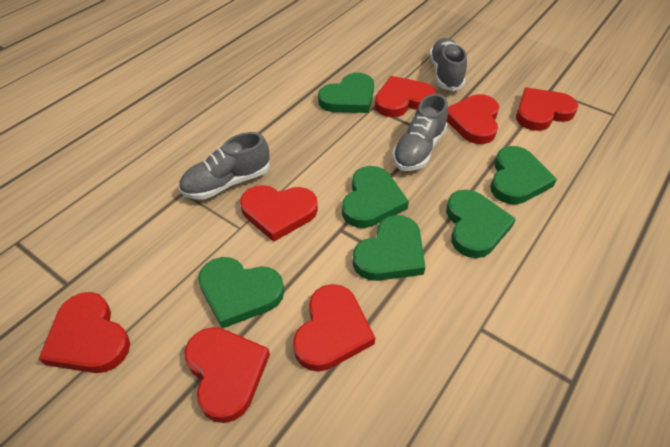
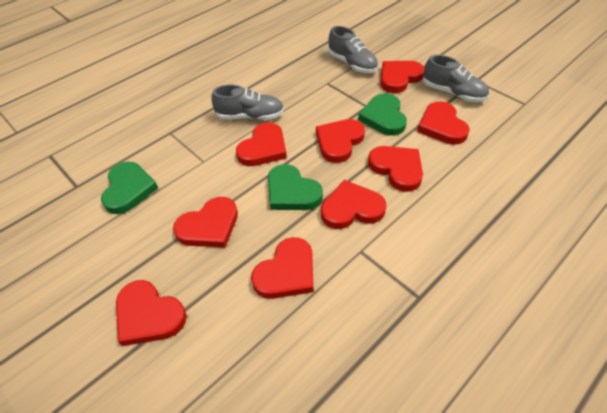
green heart: 6 -> 3
red heart: 7 -> 9

